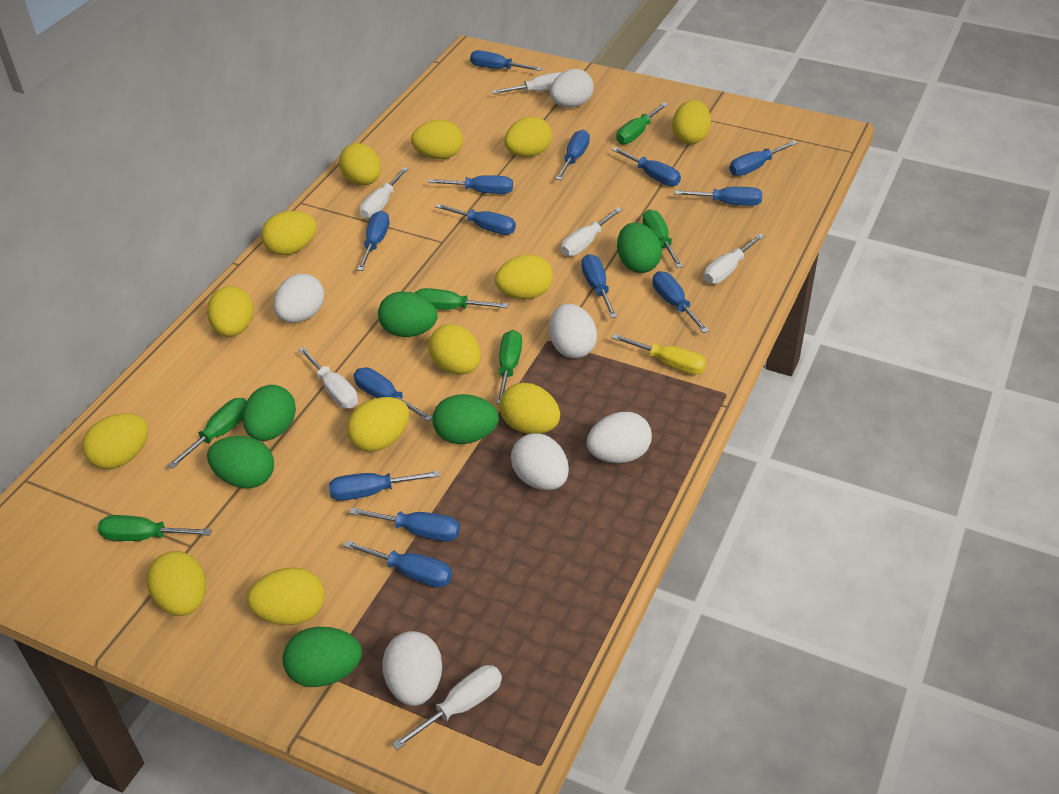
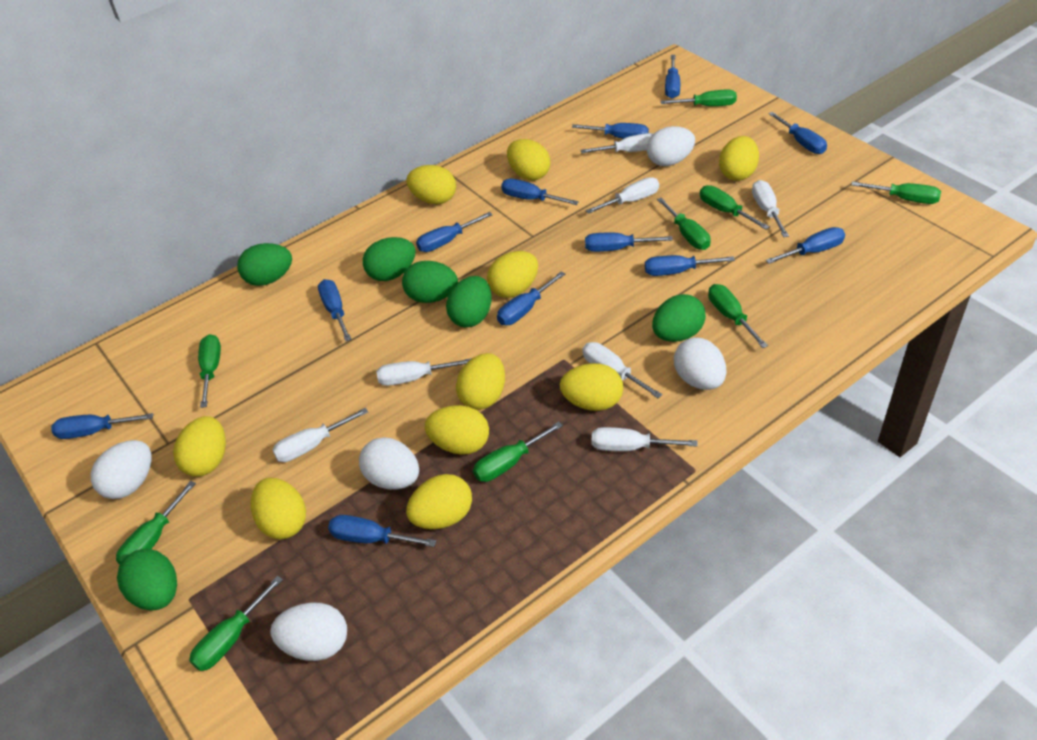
blue screwdriver: 14 -> 12
green screwdriver: 6 -> 9
white egg: 6 -> 5
white screwdriver: 6 -> 7
yellow egg: 13 -> 10
yellow screwdriver: 1 -> 0

